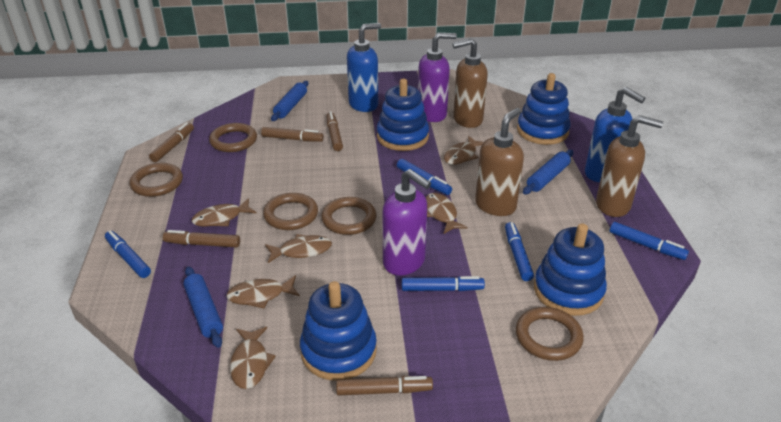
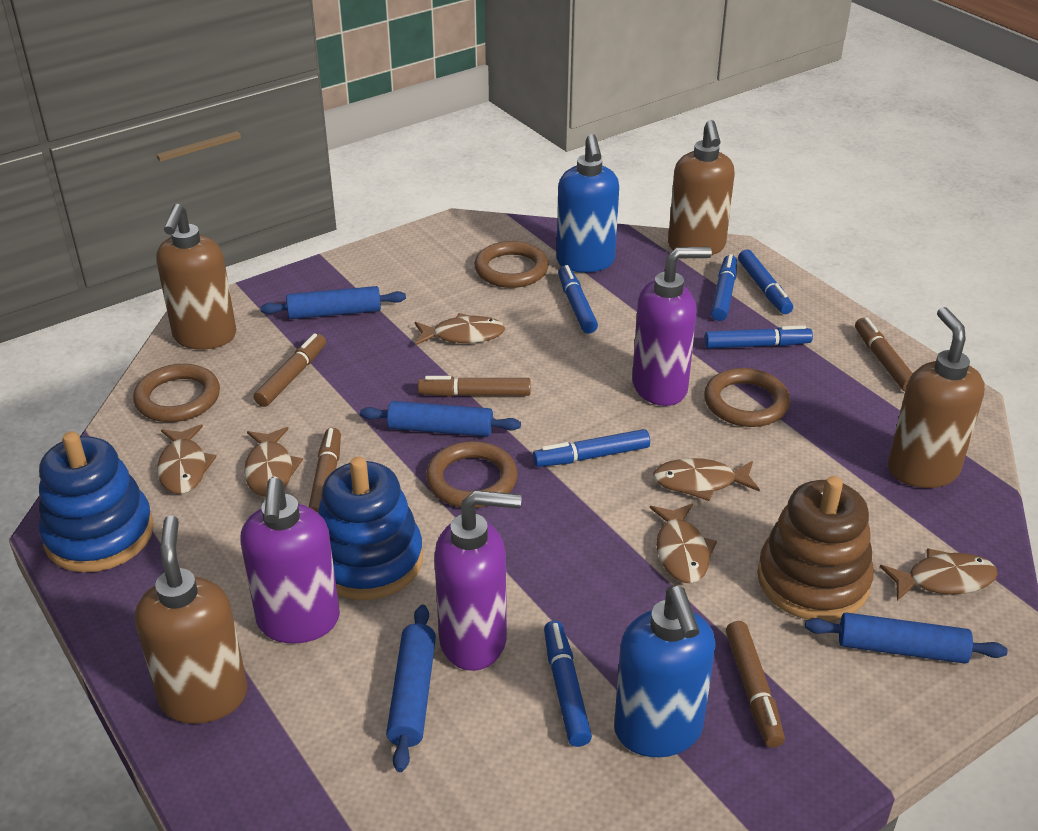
blue marker: 5 -> 6
blue rolling pin: 3 -> 4
blue stacking toy: 4 -> 2
brown ring: 5 -> 4
brown soap dispenser: 3 -> 4
brown stacking toy: 0 -> 1
purple soap dispenser: 2 -> 3

